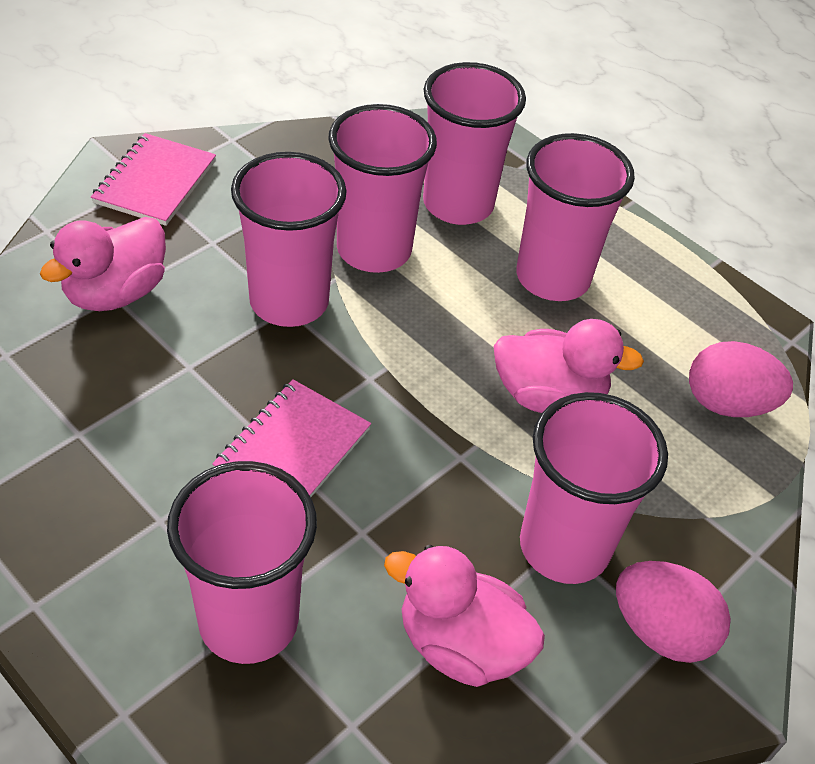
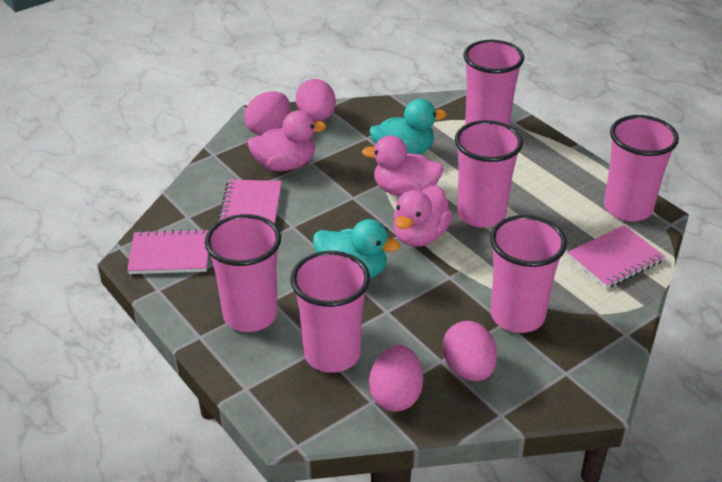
pink egg: 2 -> 4
pink notebook: 2 -> 3
turquoise duck: 0 -> 2

